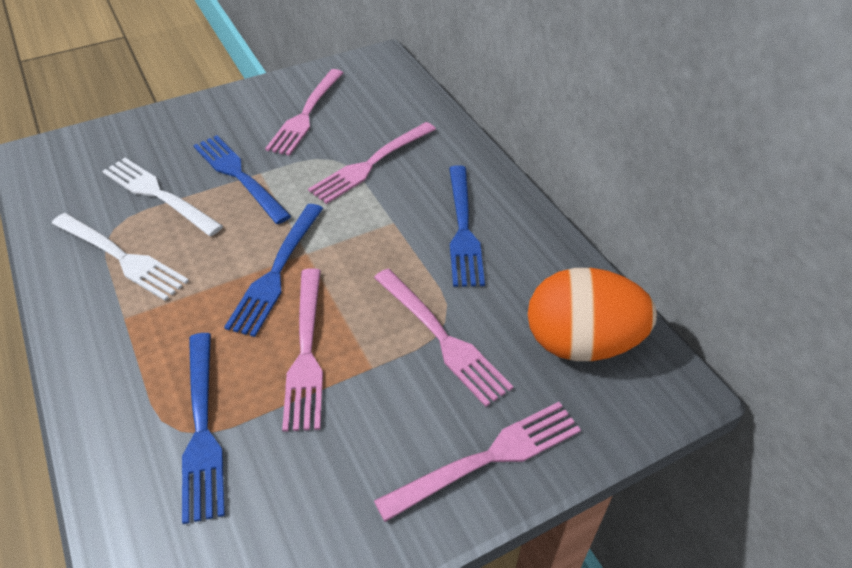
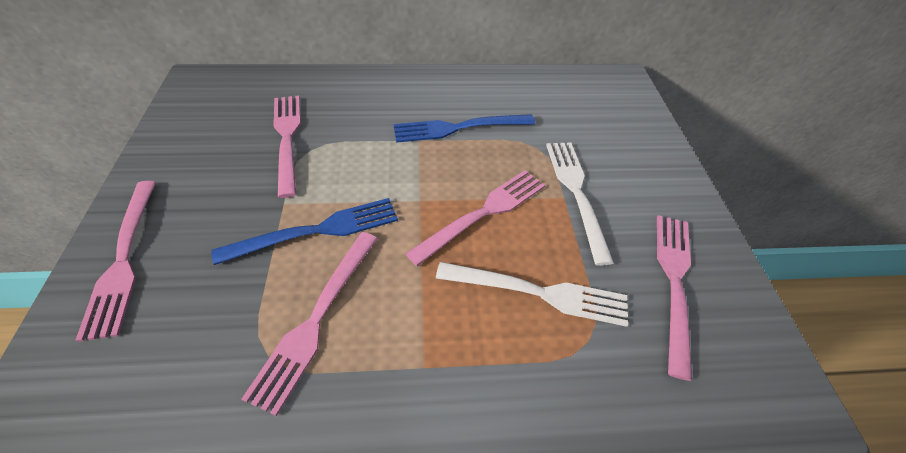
blue fork: 4 -> 2
orange egg: 1 -> 0

